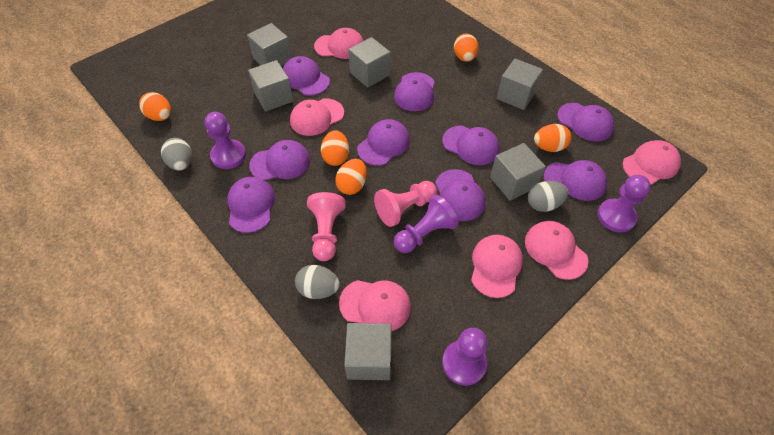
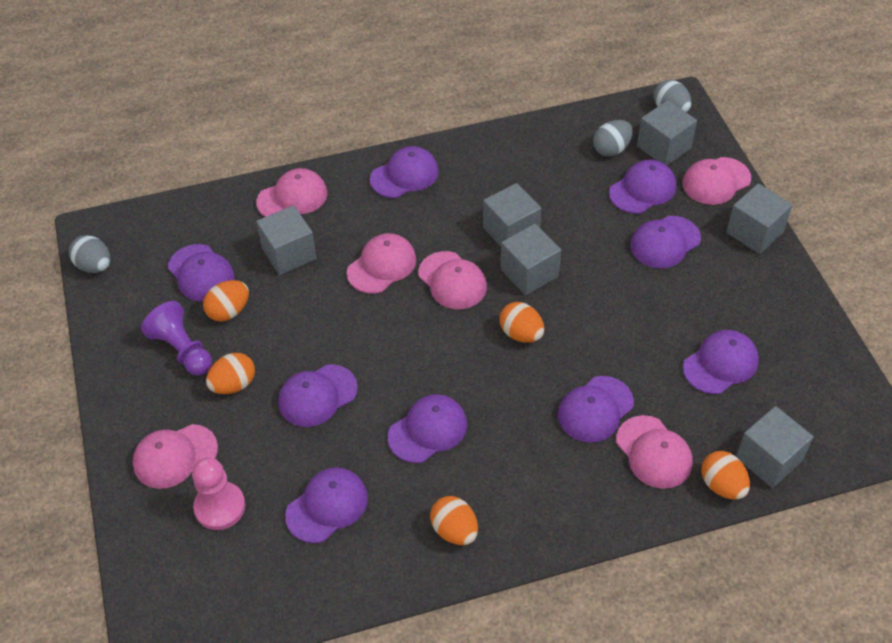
pink pawn: 2 -> 1
purple pawn: 4 -> 1

